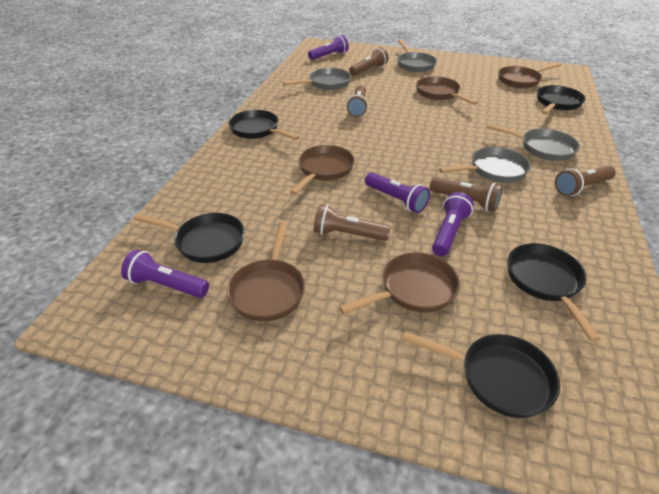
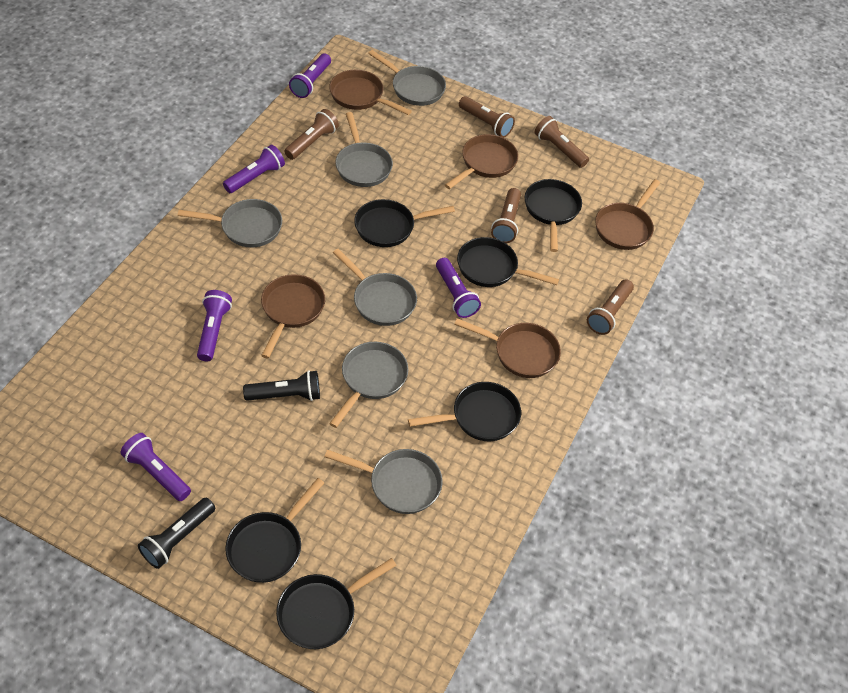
black flashlight: 0 -> 2
black pan: 5 -> 6
grey pan: 4 -> 6
purple flashlight: 4 -> 5

